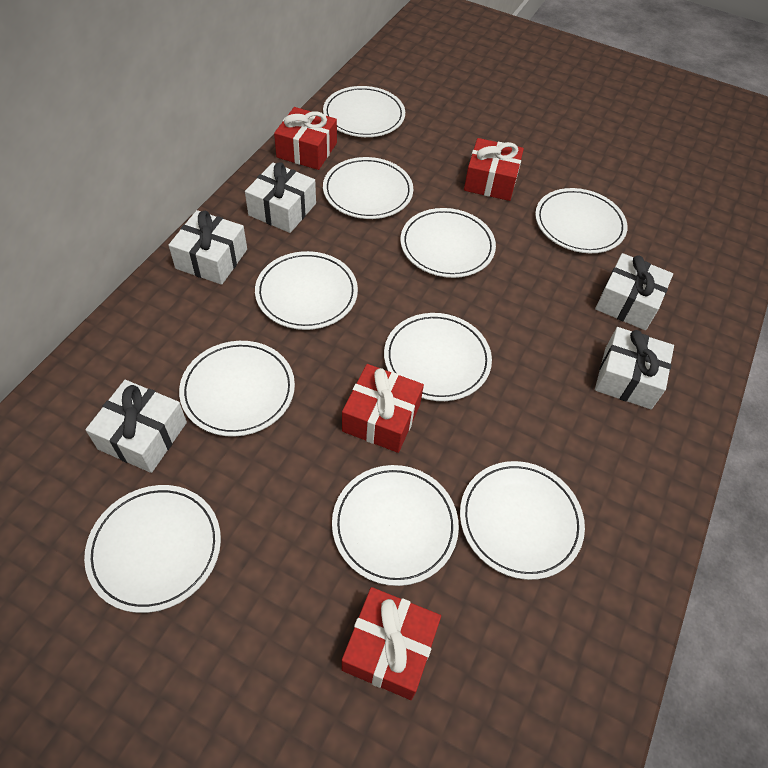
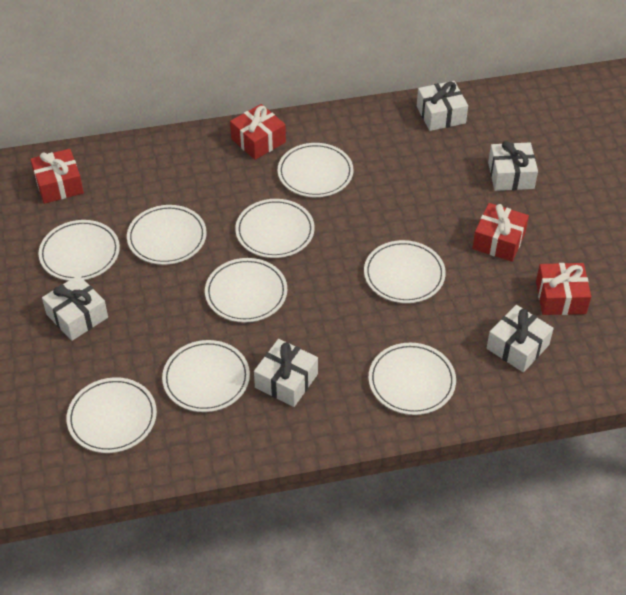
white plate: 10 -> 9

